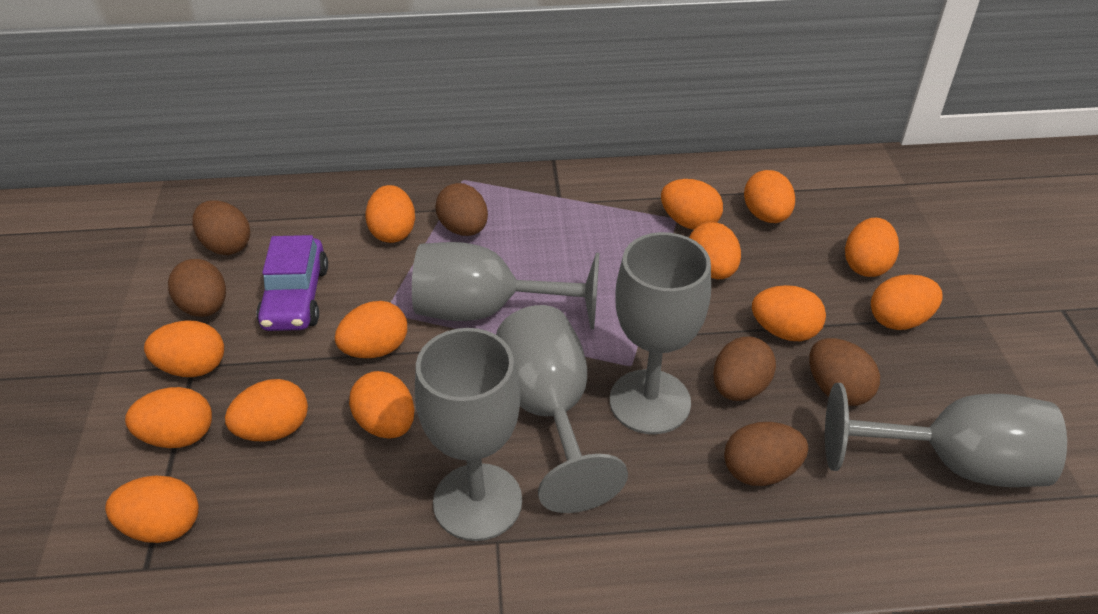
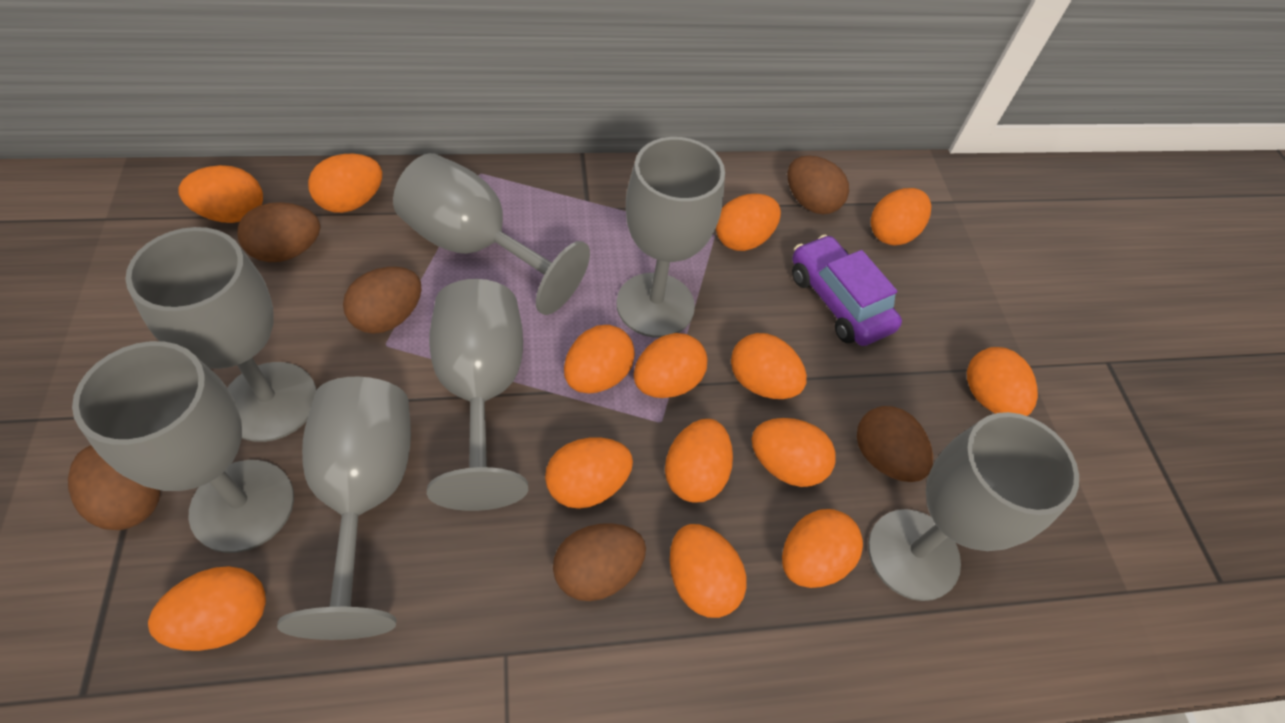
grey goblet: 5 -> 7
orange egg: 13 -> 14

